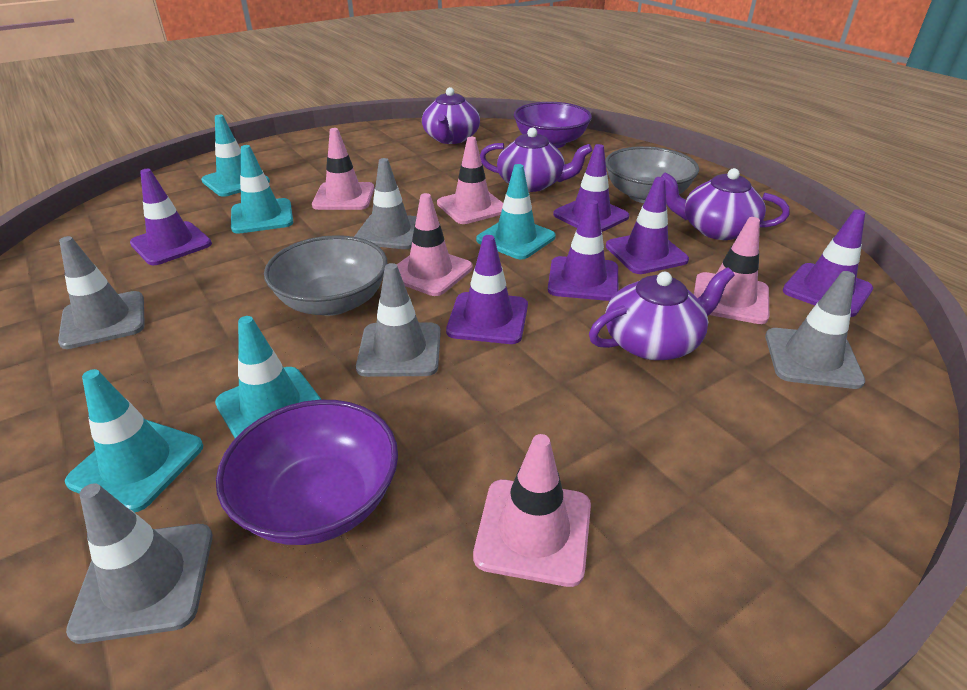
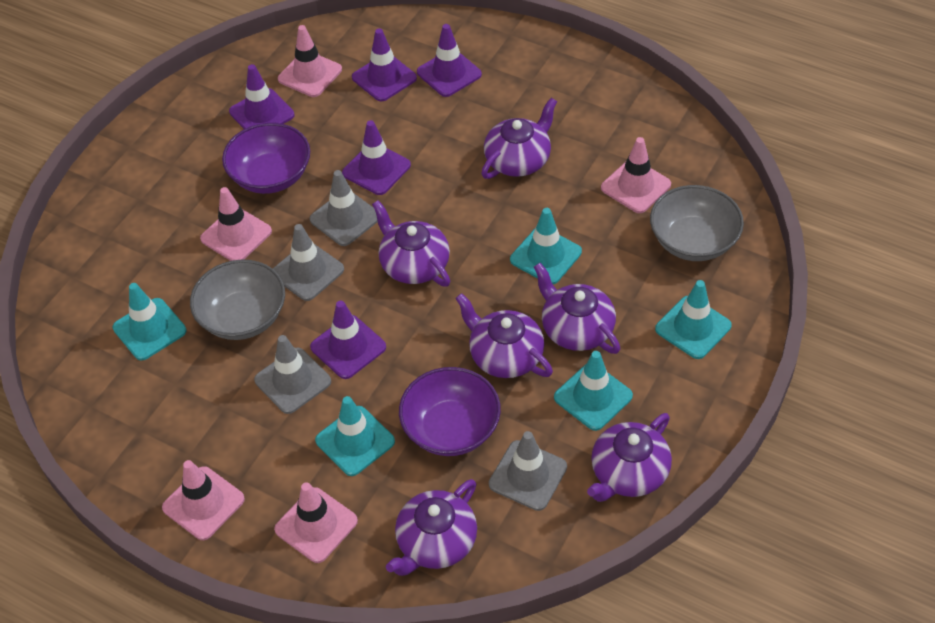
grey traffic cone: 5 -> 4
purple teapot: 4 -> 6
purple traffic cone: 6 -> 5

